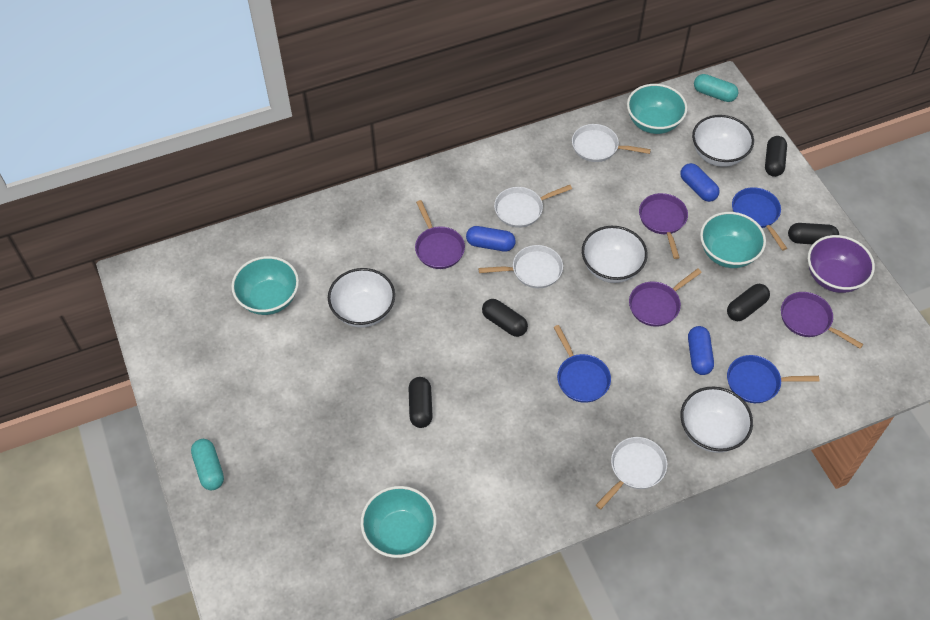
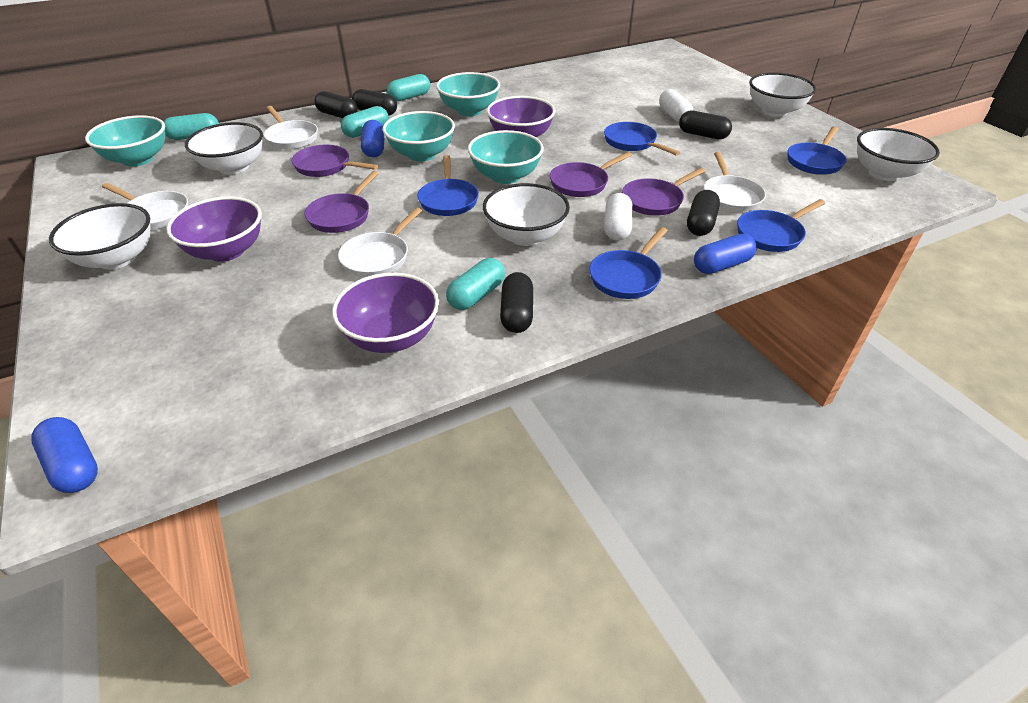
blue pan: 3 -> 5
purple bowl: 1 -> 3
turquoise capsule: 2 -> 4
white bowl: 4 -> 5
white capsule: 0 -> 2

